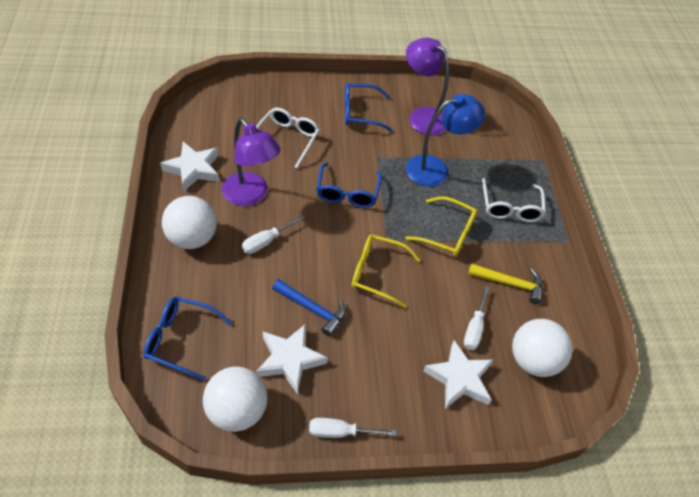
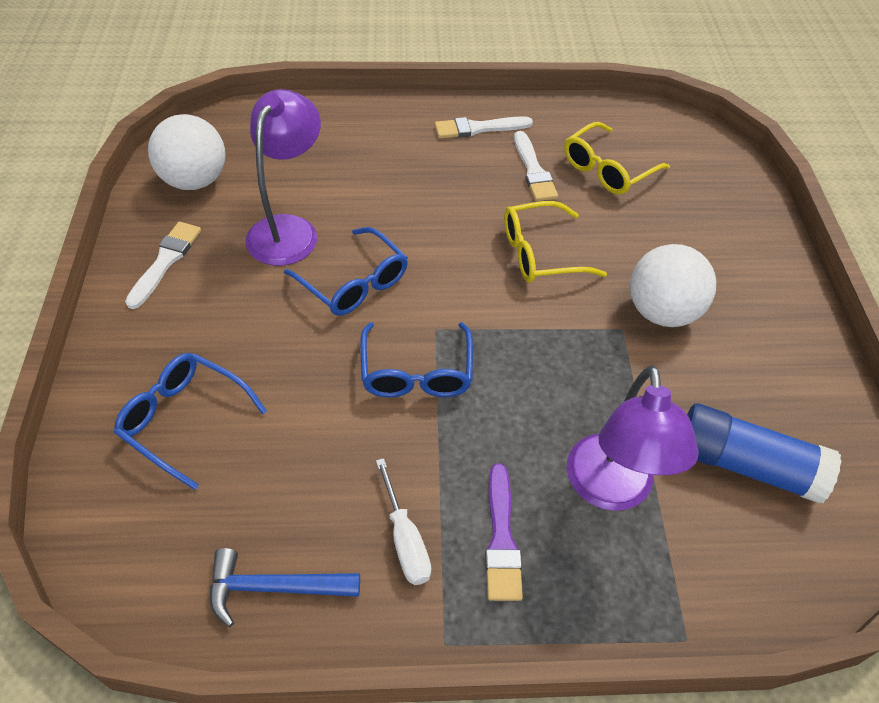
blue glue stick: 0 -> 1
blue lamp: 1 -> 0
purple brush: 0 -> 1
white ball: 3 -> 2
white brush: 0 -> 3
white glasses: 2 -> 0
white screwdriver: 3 -> 1
white star: 3 -> 0
yellow hammer: 1 -> 0

